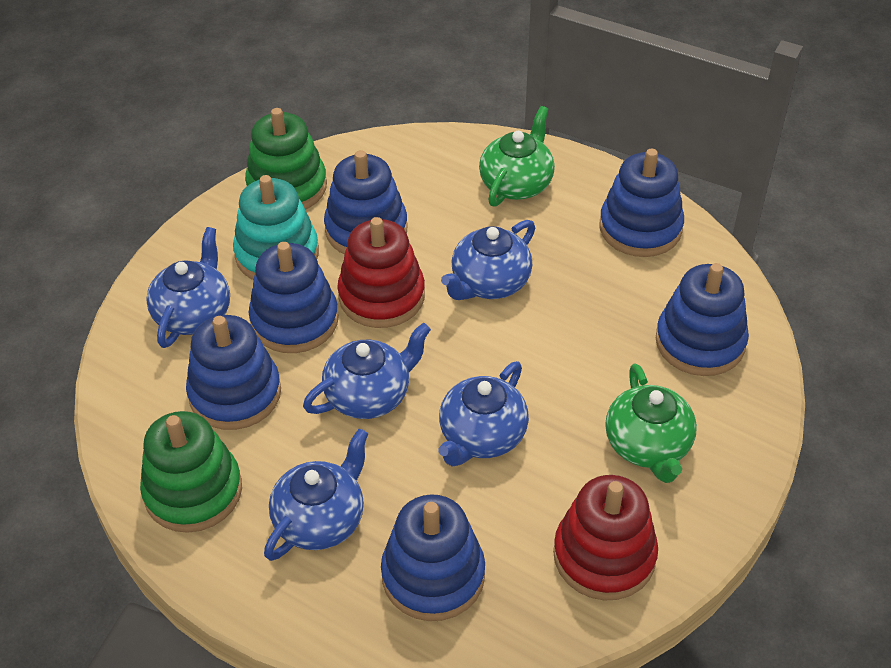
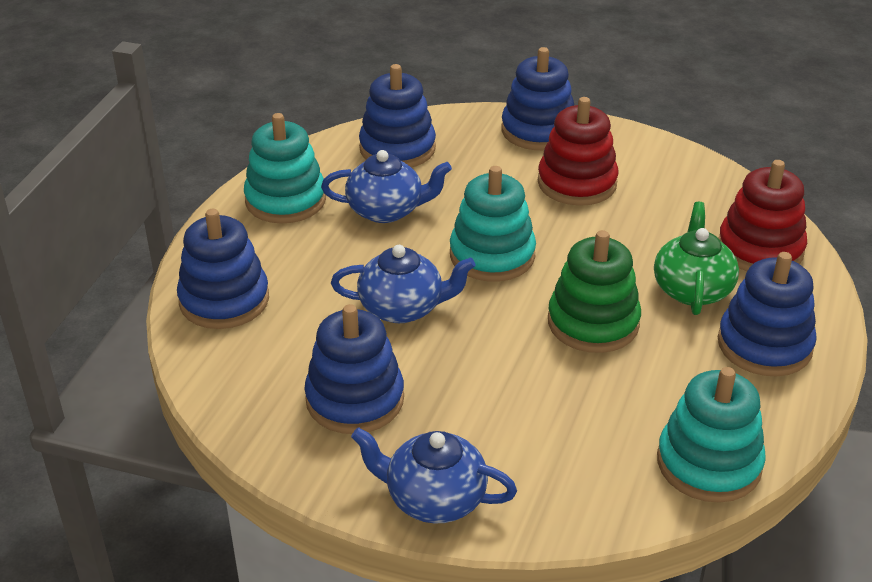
blue stacking toy: 6 -> 5
blue teapot: 5 -> 3
green stacking toy: 2 -> 1
green teapot: 2 -> 1
turquoise stacking toy: 1 -> 3

